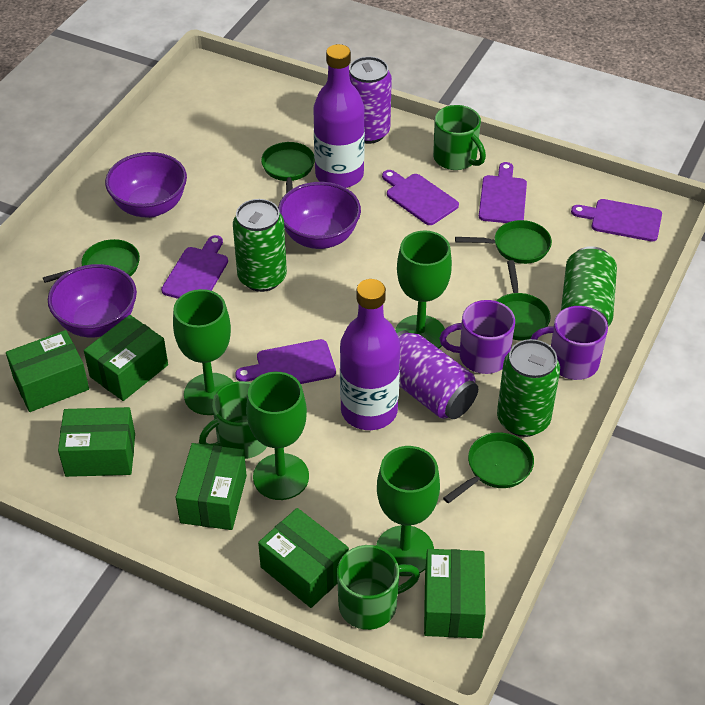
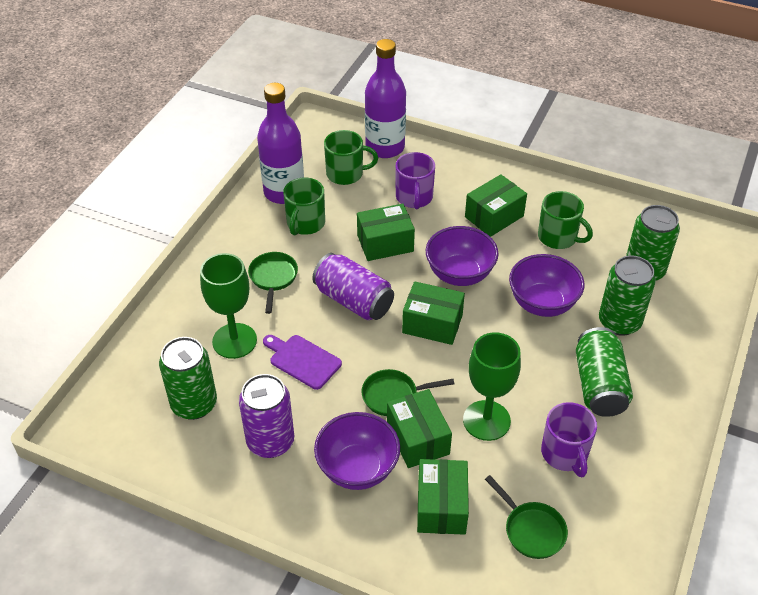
green box: 6 -> 5
green can: 3 -> 4
green goblet: 4 -> 2
green pan: 5 -> 3
purple cutting board: 5 -> 1

